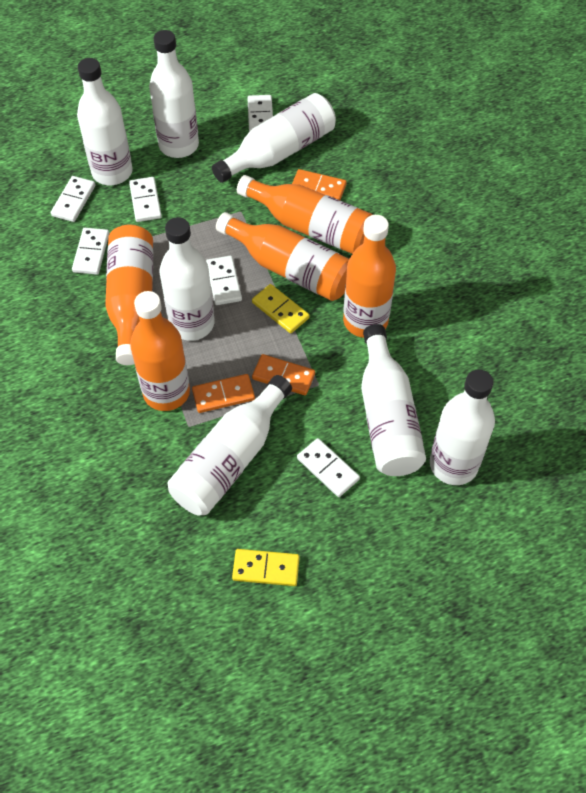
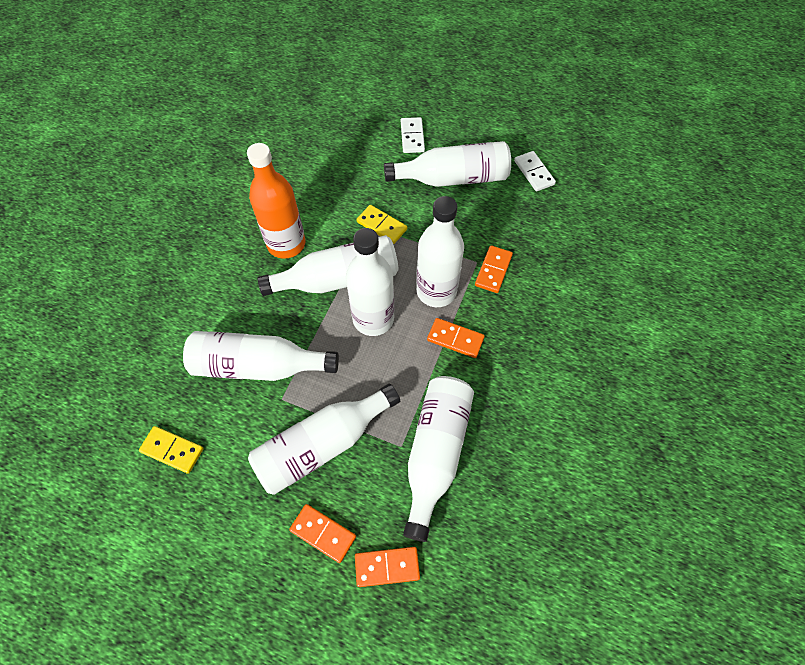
orange bottle: 5 -> 1
orange domino: 3 -> 4
white domino: 6 -> 2

